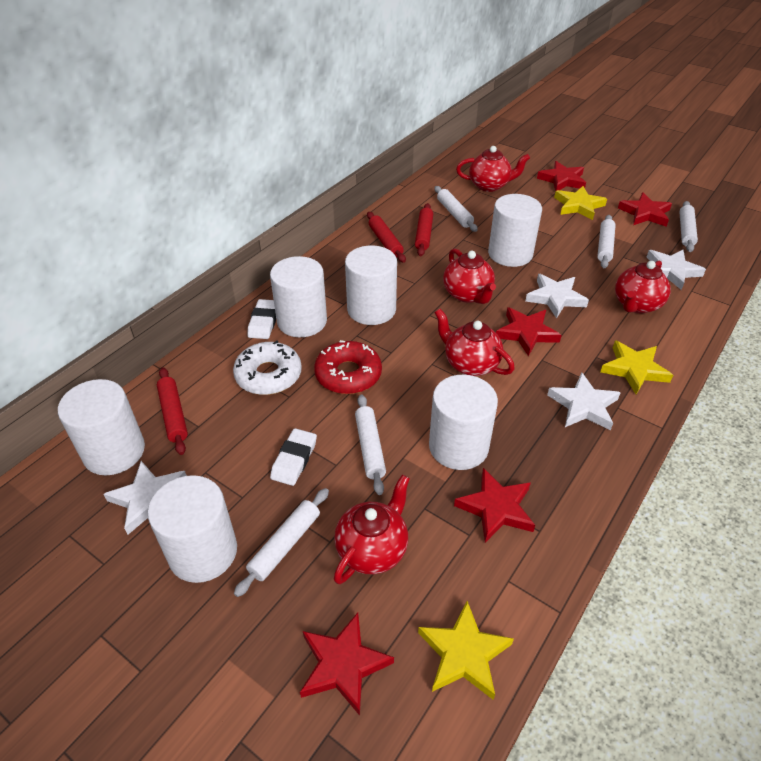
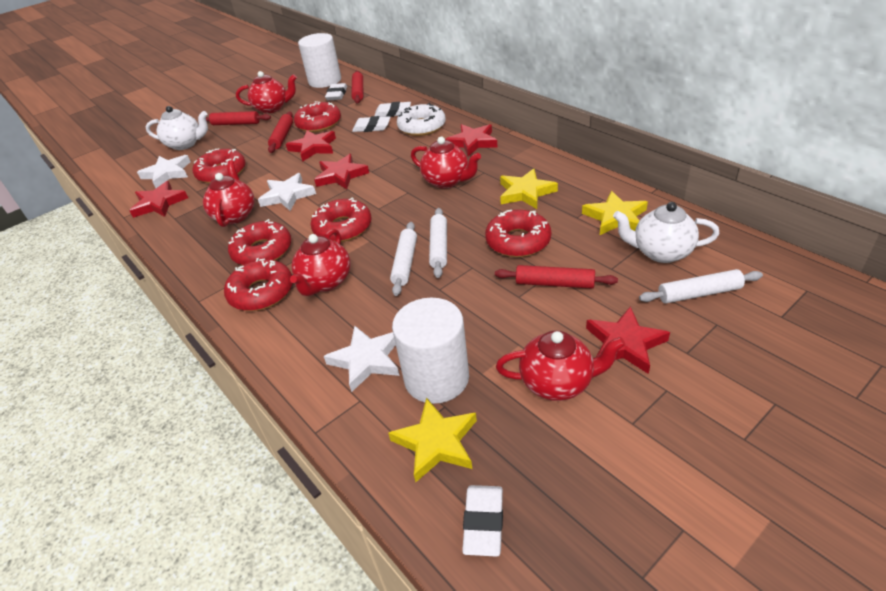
red donut: 1 -> 6
red rolling pin: 3 -> 4
white cylinder: 6 -> 2
white eraser: 2 -> 4
white rolling pin: 5 -> 3
white star: 4 -> 3
white teapot: 0 -> 2

